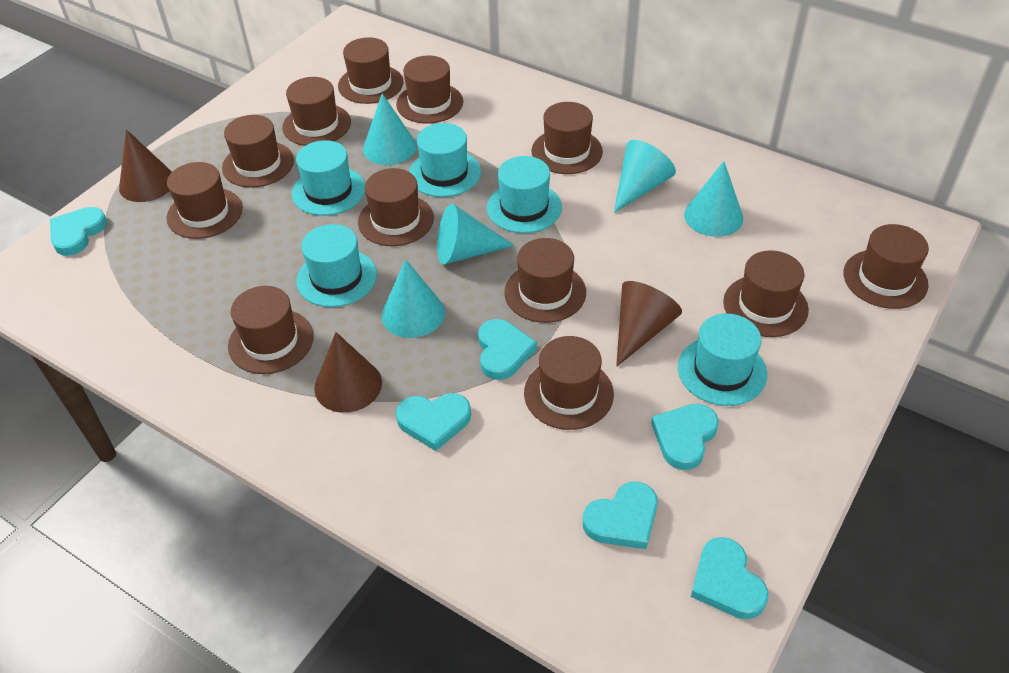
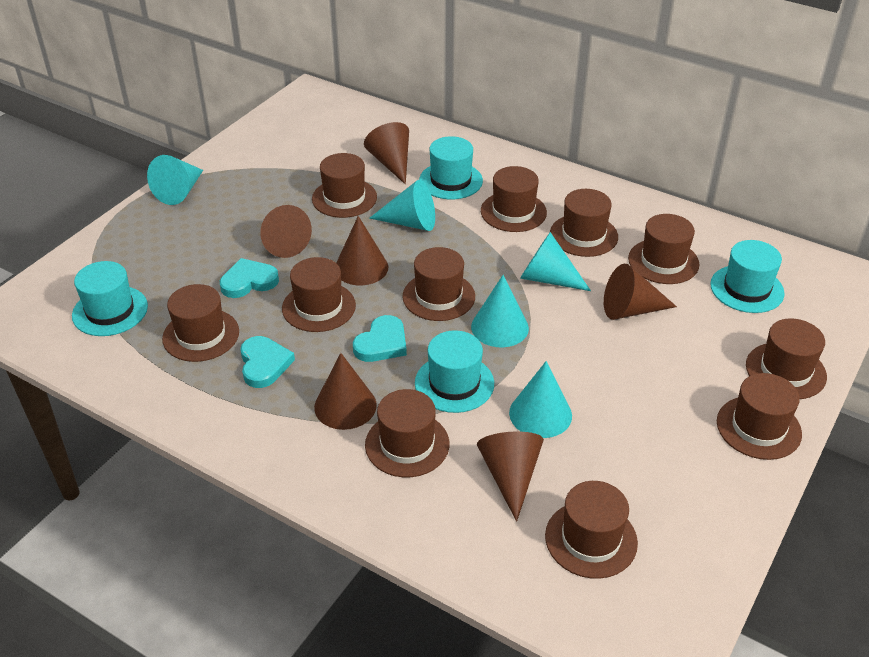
brown cone: 3 -> 6
brown hat: 12 -> 11
turquoise hat: 5 -> 4
turquoise heart: 6 -> 3

